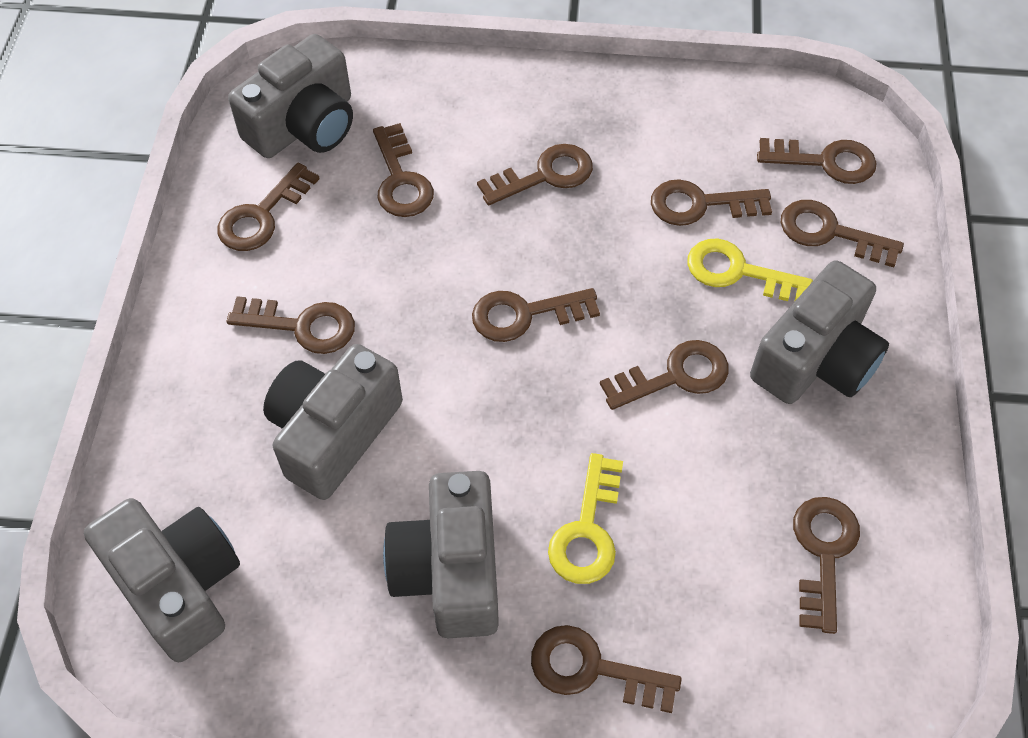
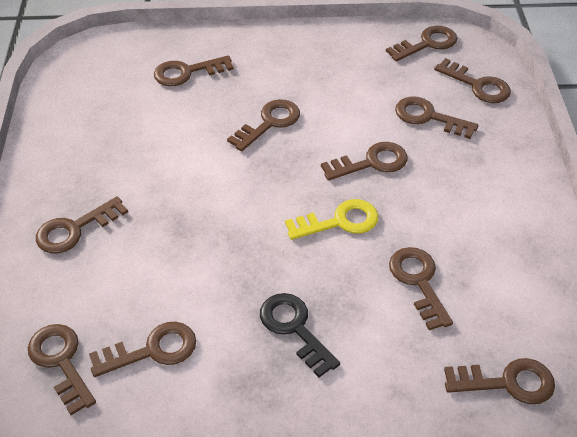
black key: 0 -> 1
grey camera: 5 -> 0
yellow key: 2 -> 1

